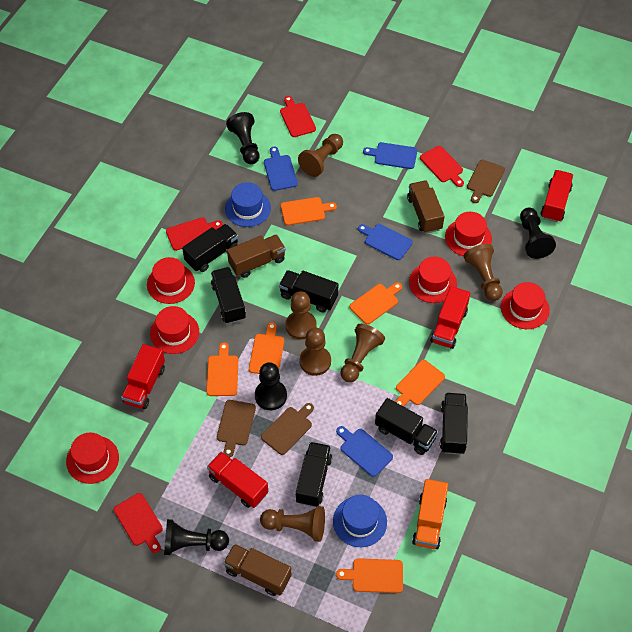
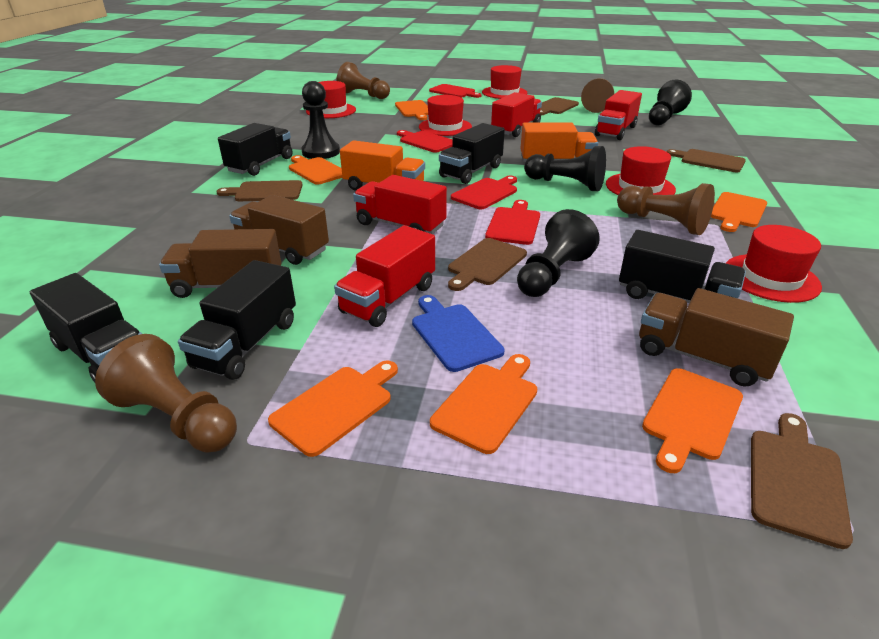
black truck: 6 -> 5
blue cutting board: 4 -> 1
blue hat: 2 -> 0
brown cutting board: 3 -> 5
brown pawn: 6 -> 4
orange truck: 1 -> 2
red hat: 6 -> 5

